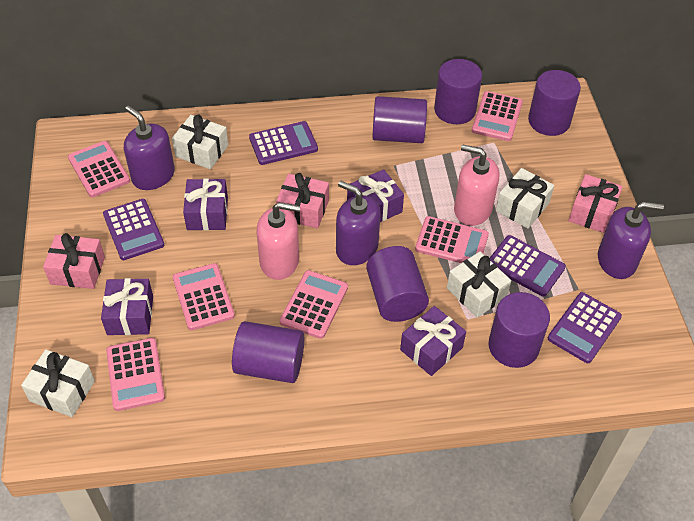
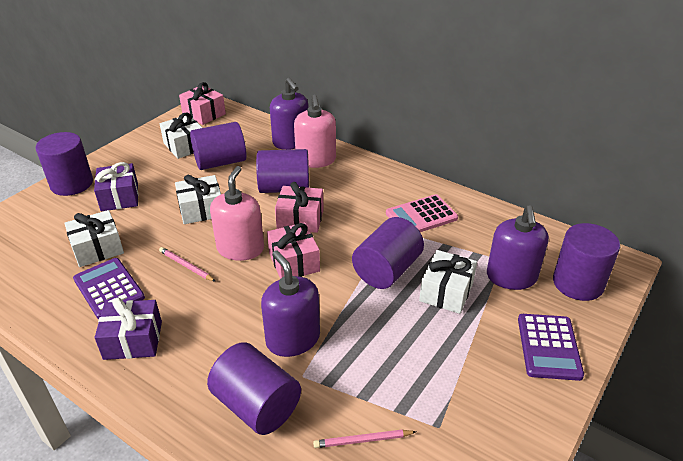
pink calculator: 6 -> 1
pink pencil: 0 -> 2
purple calculator: 4 -> 2
purple gift: 4 -> 2

